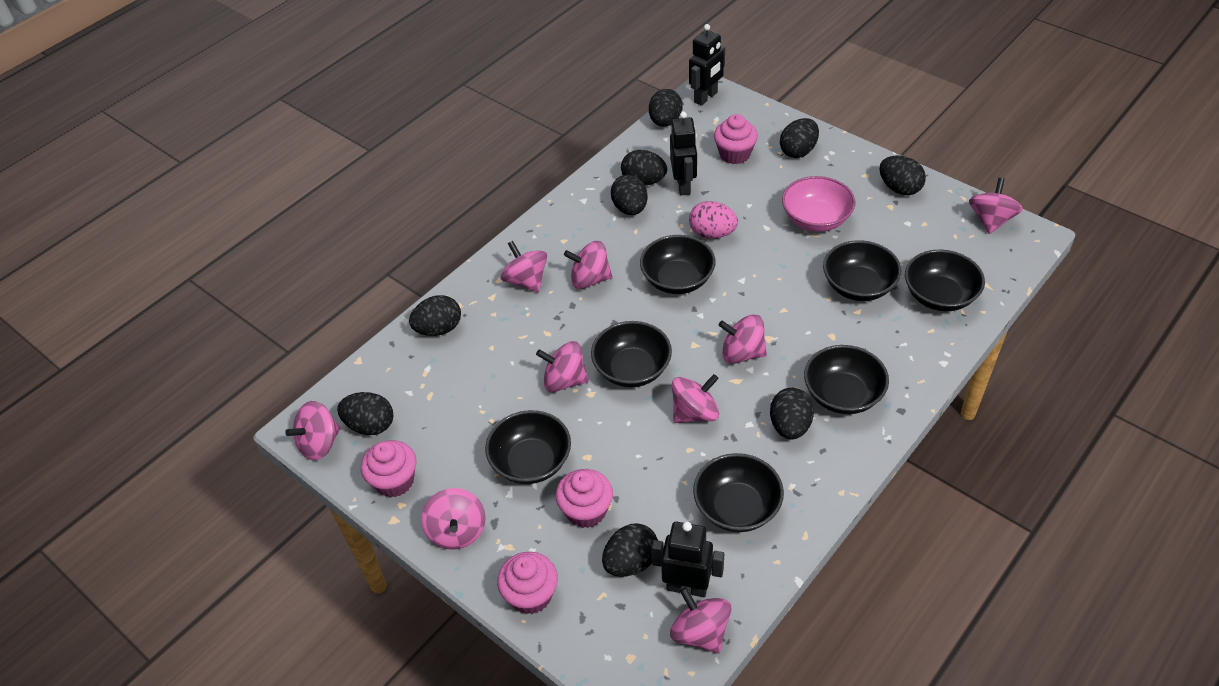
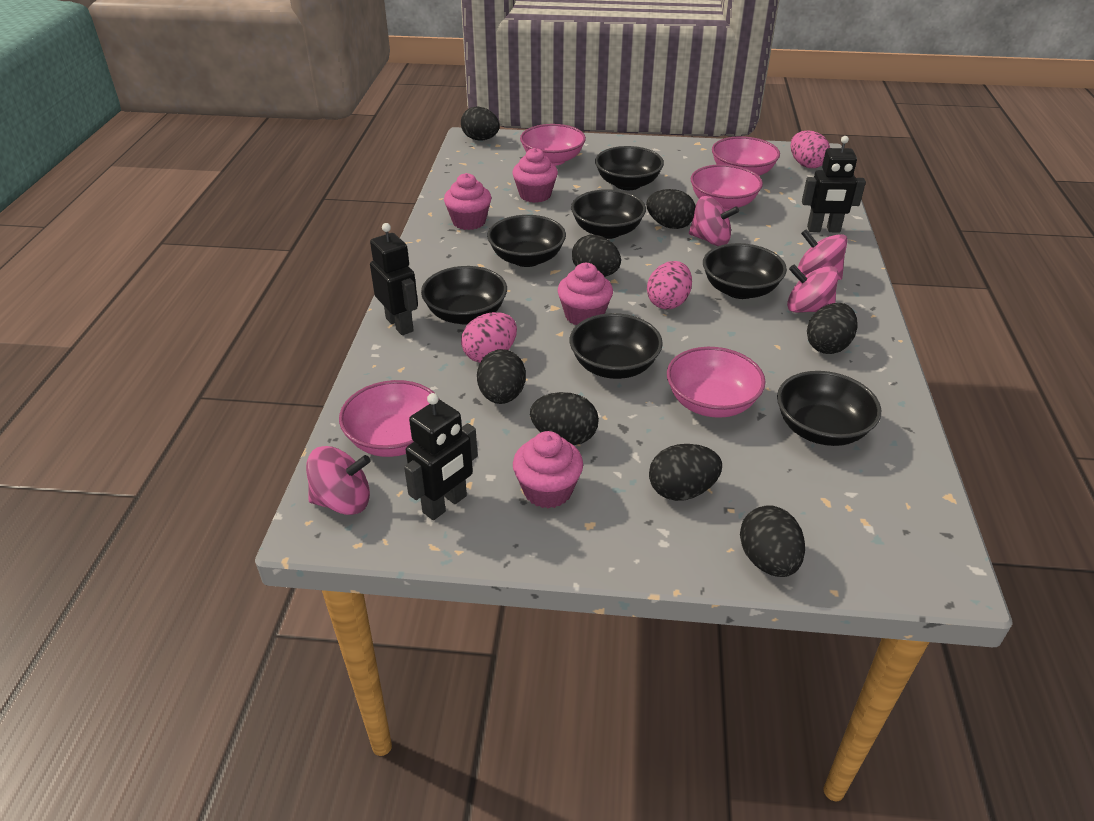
black egg: 9 -> 8
pink bowl: 1 -> 5
pink egg: 1 -> 3
pink spinning top: 9 -> 4

